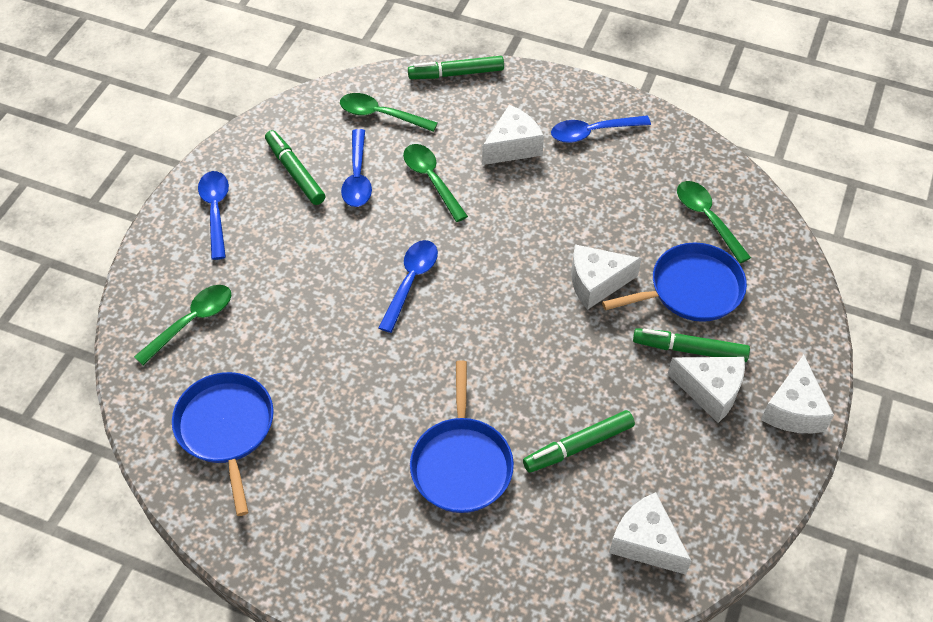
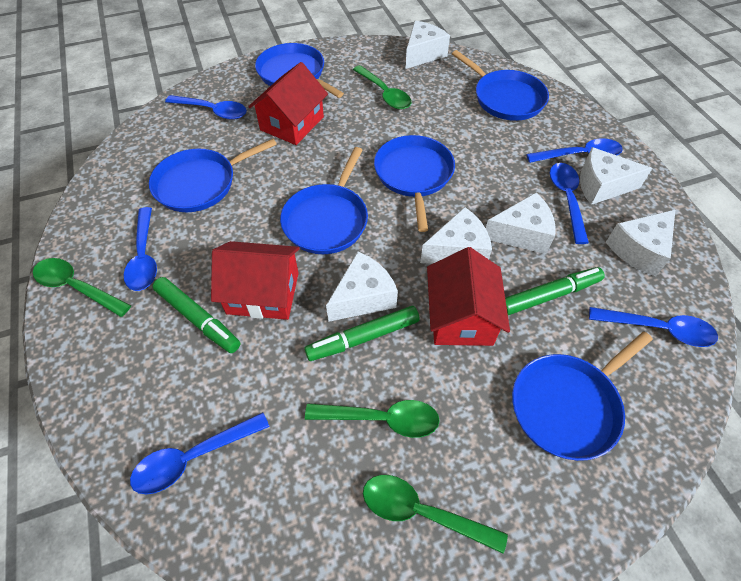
blue pan: 3 -> 6
blue spoon: 4 -> 6
green marker: 4 -> 3
red house: 0 -> 3
white cheese: 5 -> 6

